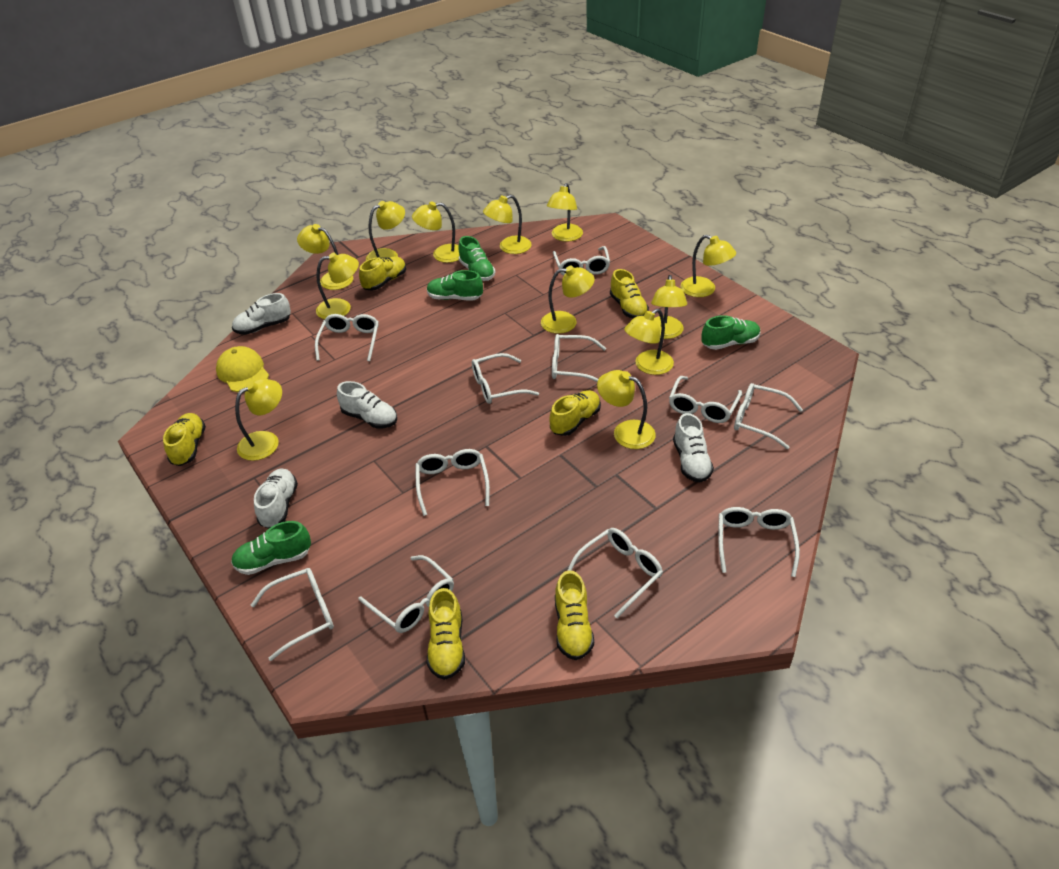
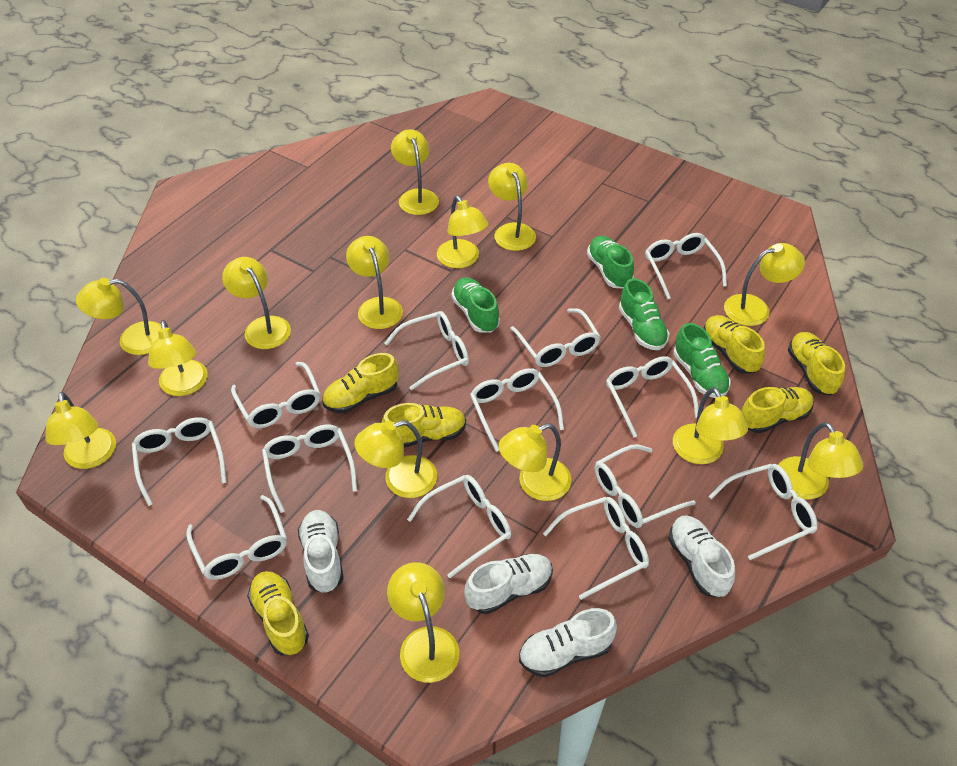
white glasses: 11 -> 13
yellow cap: 1 -> 0
yellow lamp: 12 -> 14

